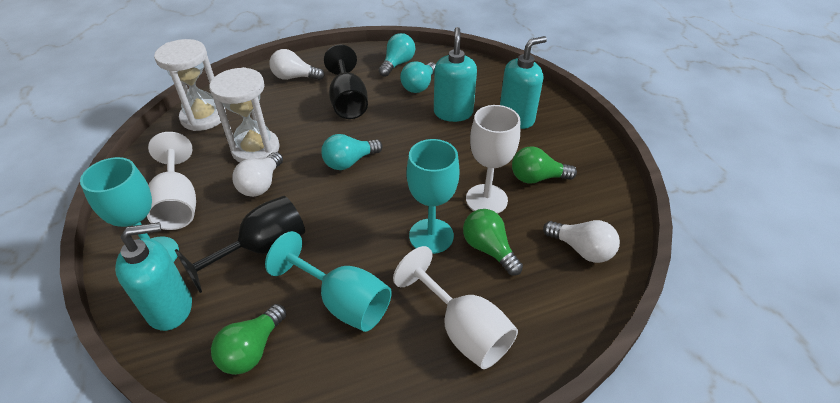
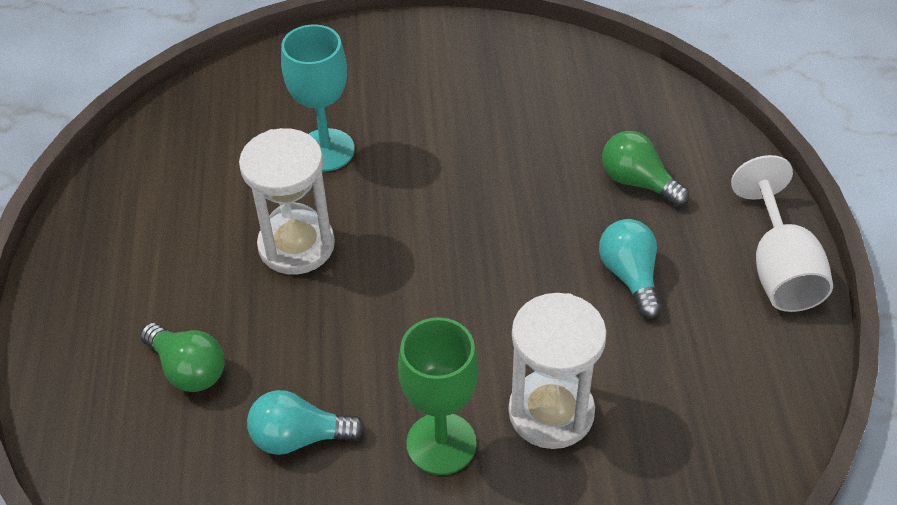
black goblet: 2 -> 0
green goblet: 0 -> 1
green light bulb: 3 -> 2
turquoise goblet: 3 -> 1
turquoise light bulb: 3 -> 2
turquoise soap dispenser: 3 -> 0
white goblet: 3 -> 1
white light bulb: 3 -> 0

